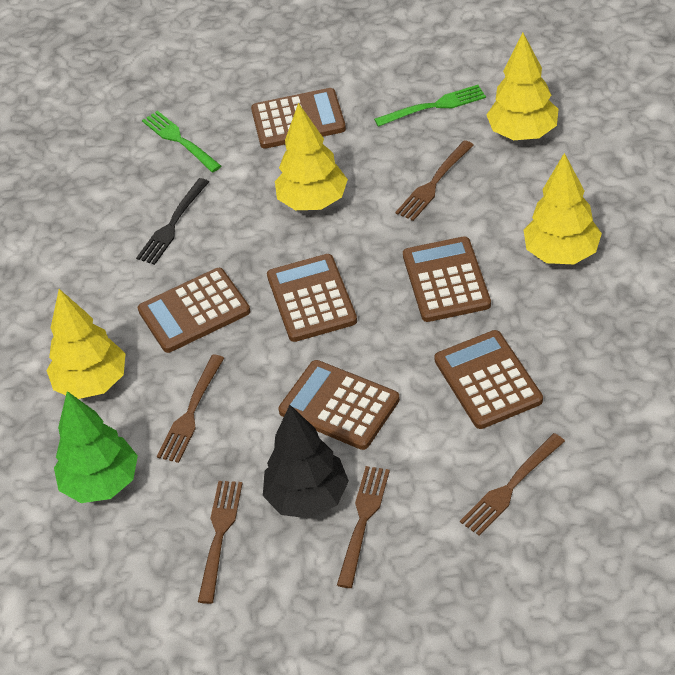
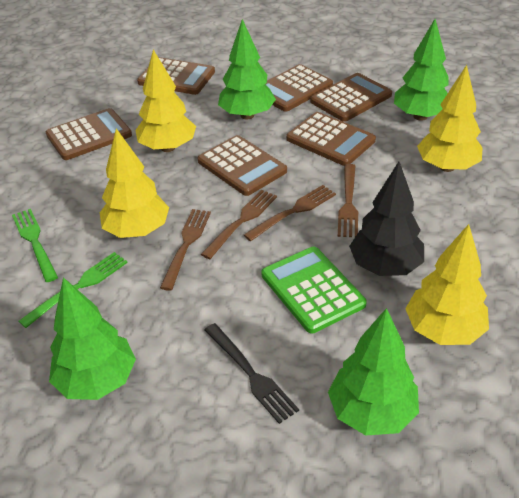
brown fork: 5 -> 4
green calculator: 0 -> 1
green tree: 1 -> 4

